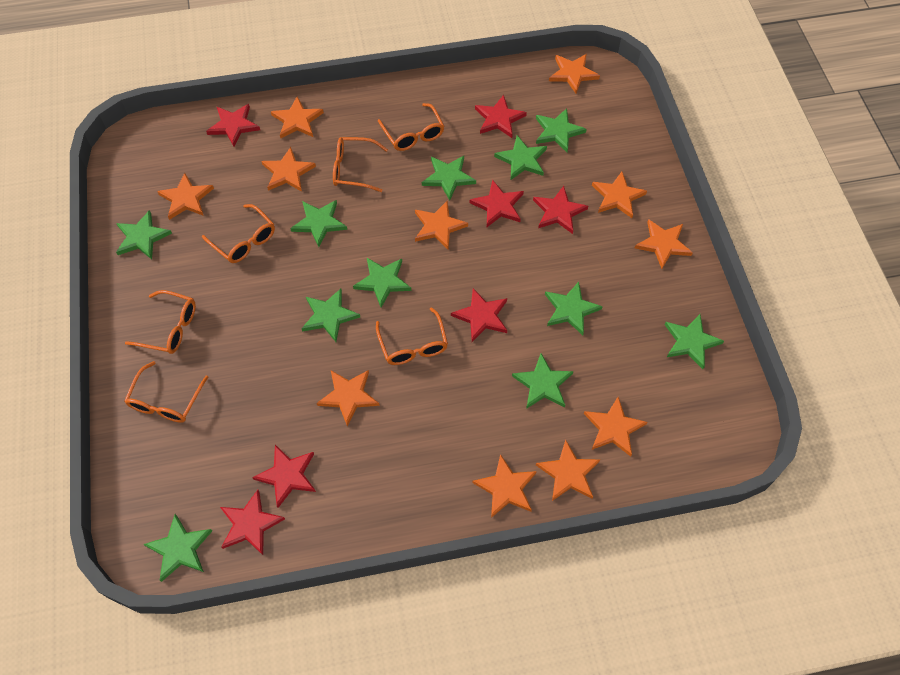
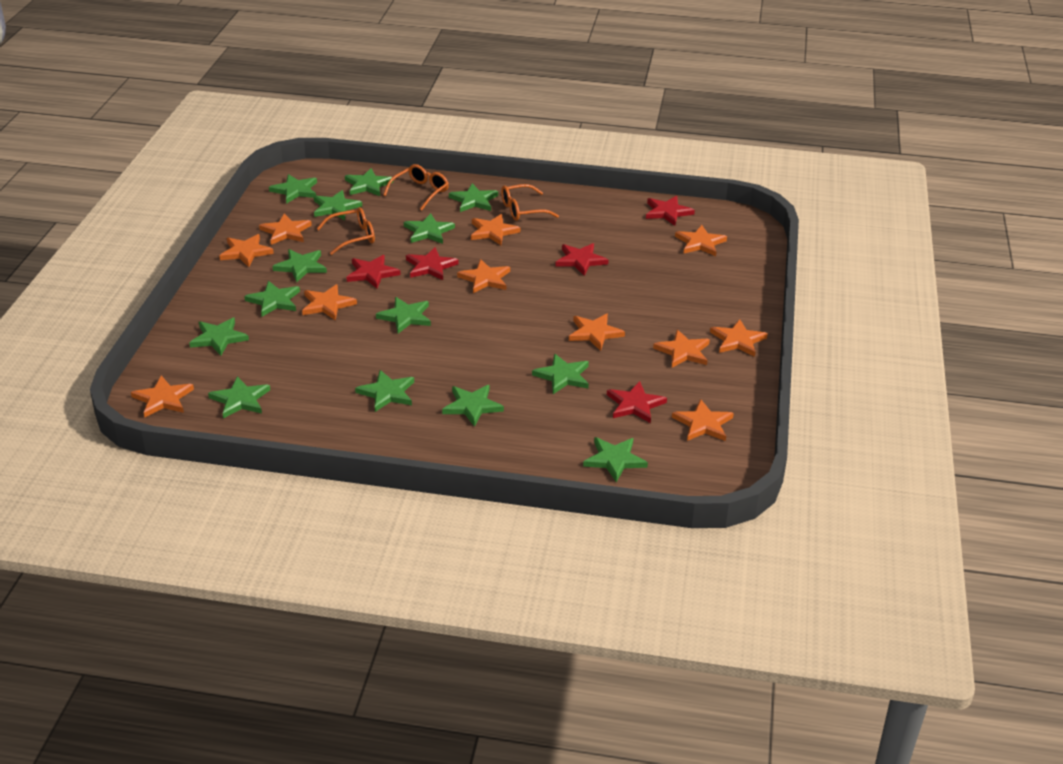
green star: 11 -> 14
orange glasses: 6 -> 3
red star: 7 -> 5

